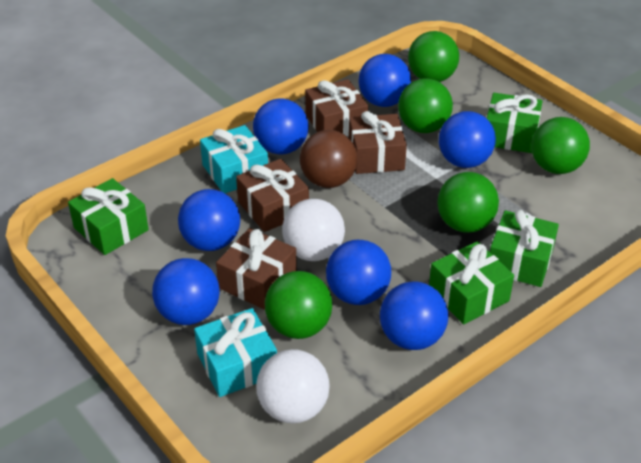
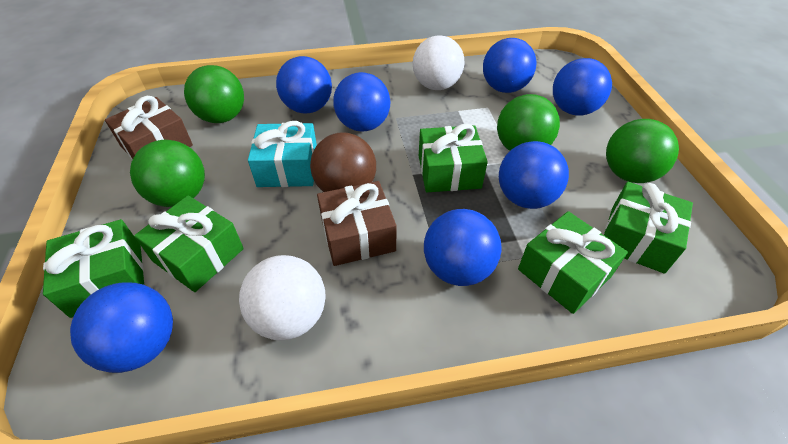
brown gift: 4 -> 2
green ball: 5 -> 4
green gift: 4 -> 5
turquoise gift: 2 -> 1

